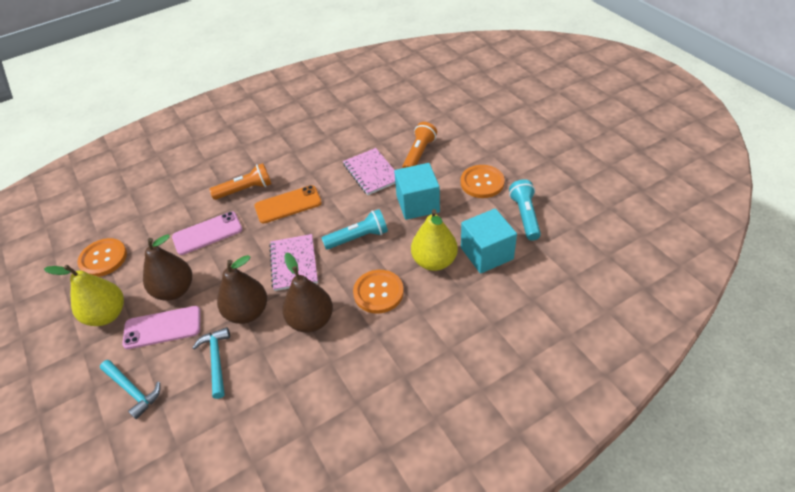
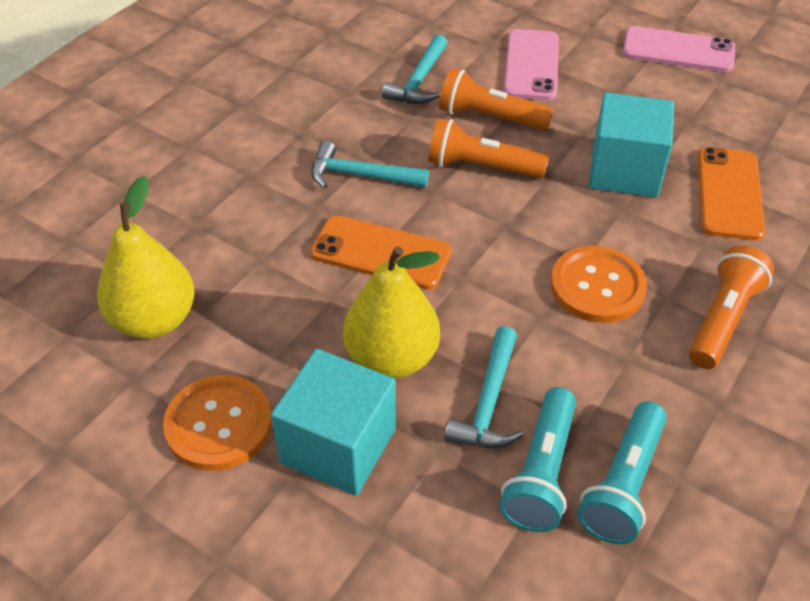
brown pear: 3 -> 0
orange button: 3 -> 2
orange flashlight: 2 -> 3
orange phone: 1 -> 2
pink notebook: 2 -> 0
turquoise hammer: 2 -> 3

